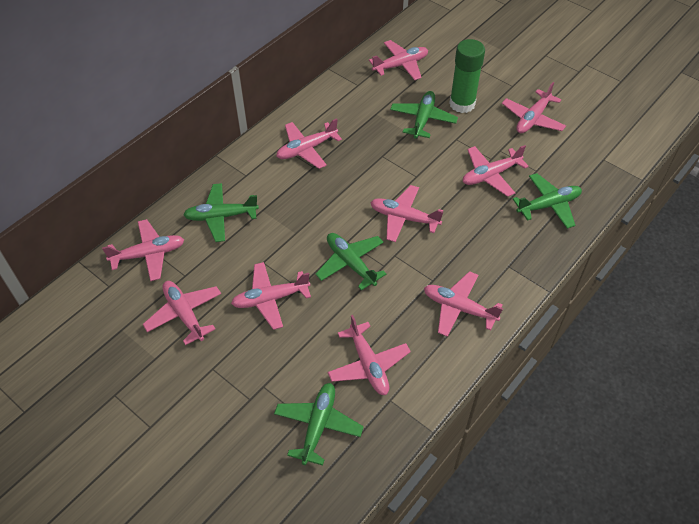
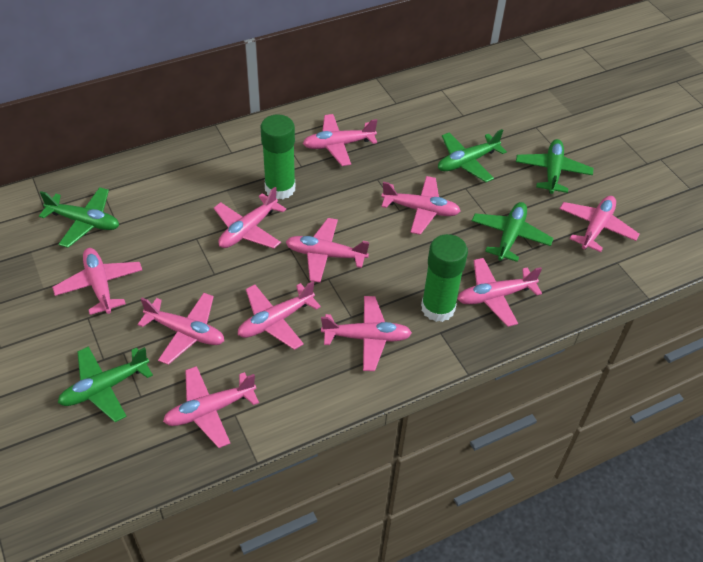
green glue stick: 1 -> 2
pink plane: 10 -> 11

